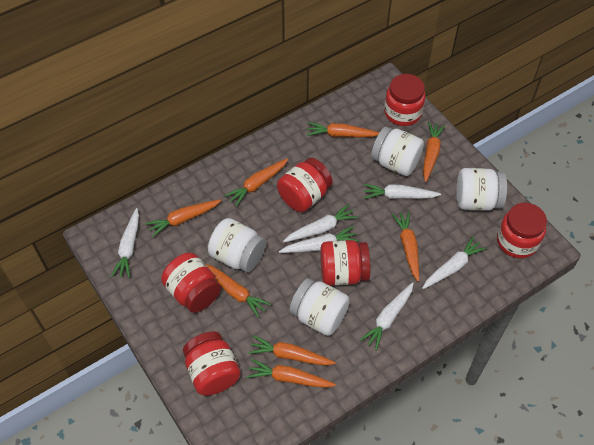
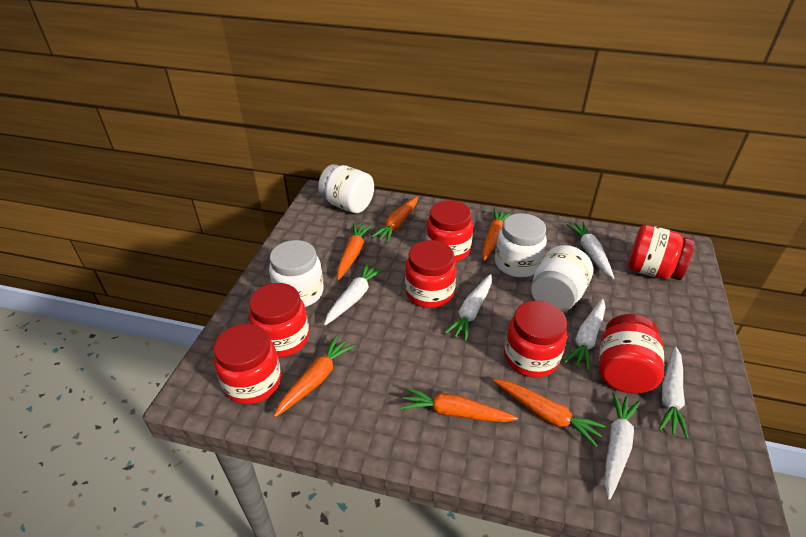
orange carrot: 8 -> 6
red jar: 6 -> 7

